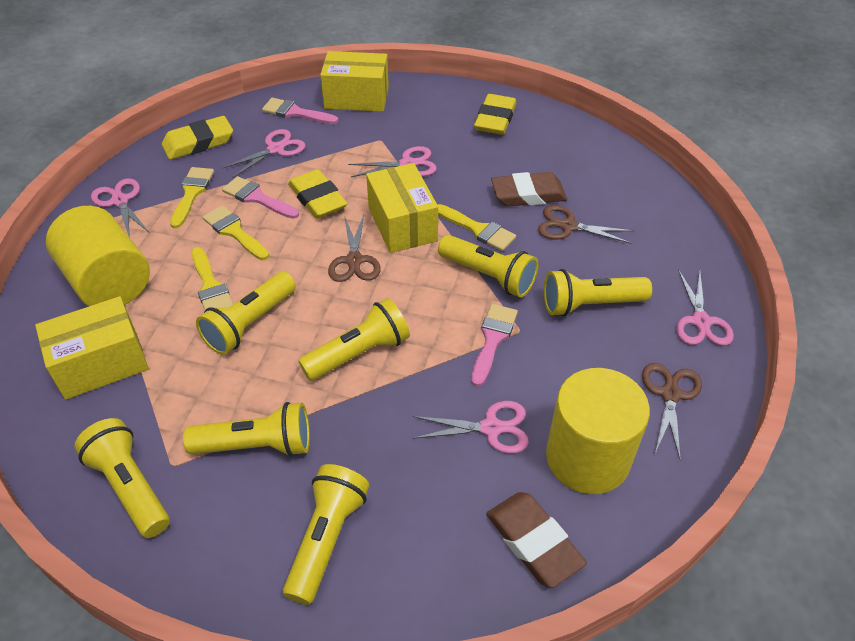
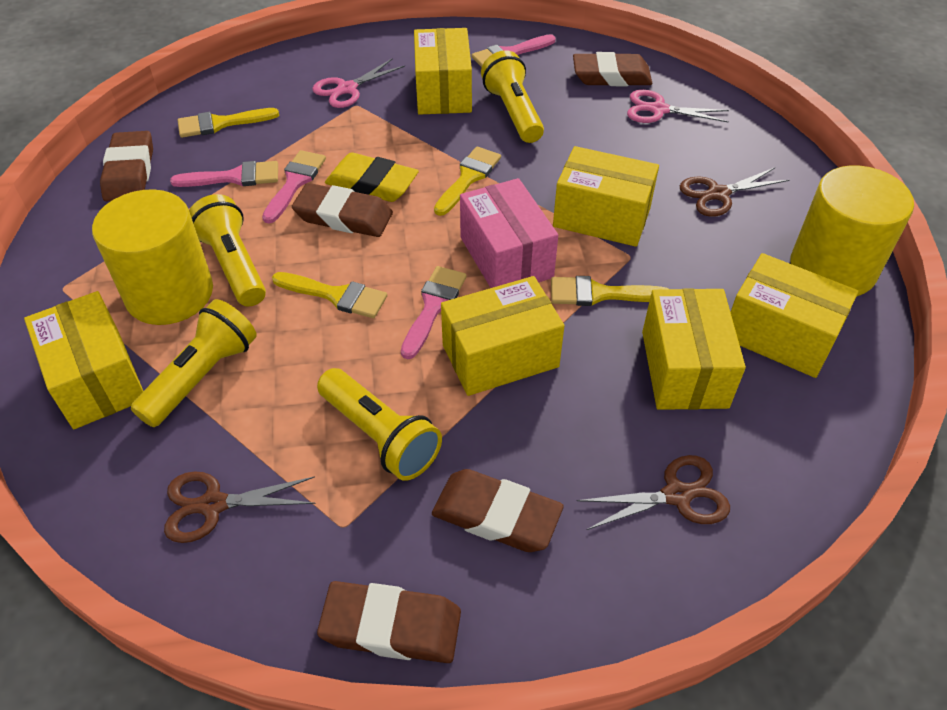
brown eraser: 2 -> 5
pink box: 0 -> 1
pink brush: 3 -> 4
pink scissors: 5 -> 2
yellow box: 3 -> 6
yellow eraser: 3 -> 1
yellow flashlight: 7 -> 4

